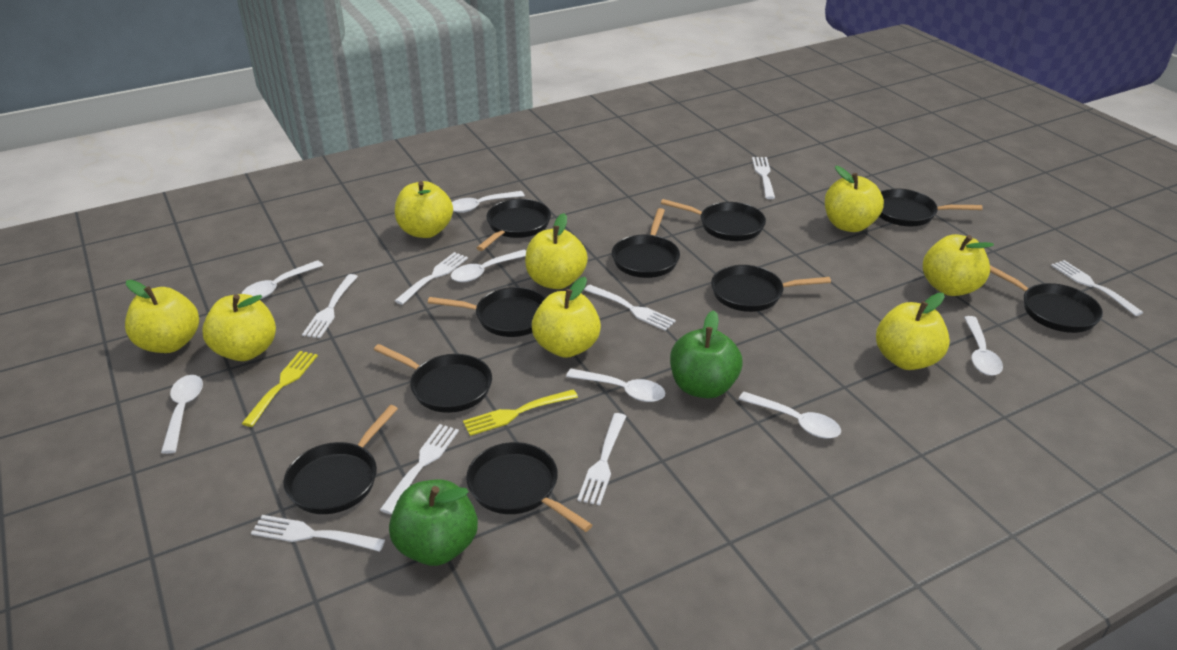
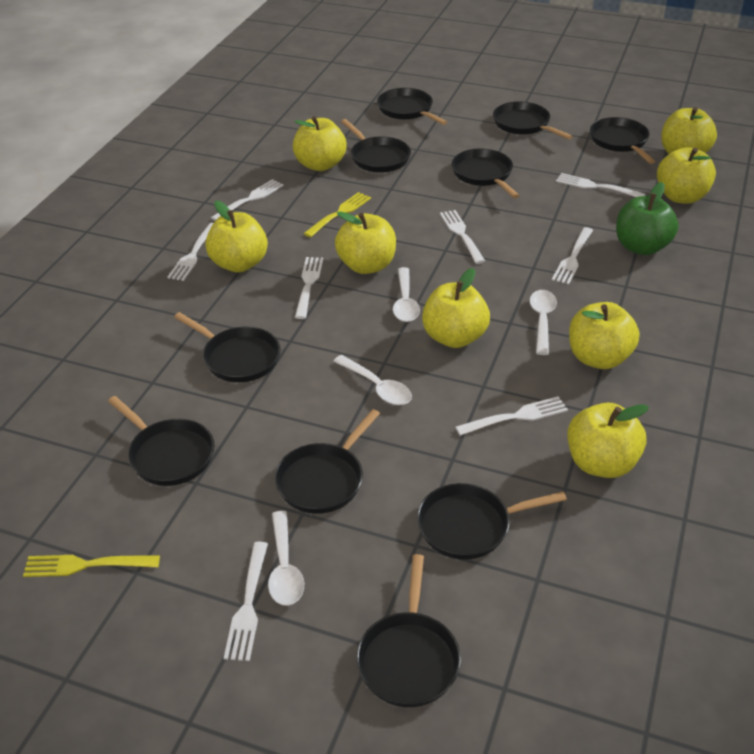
green apple: 2 -> 1
white spoon: 7 -> 4

